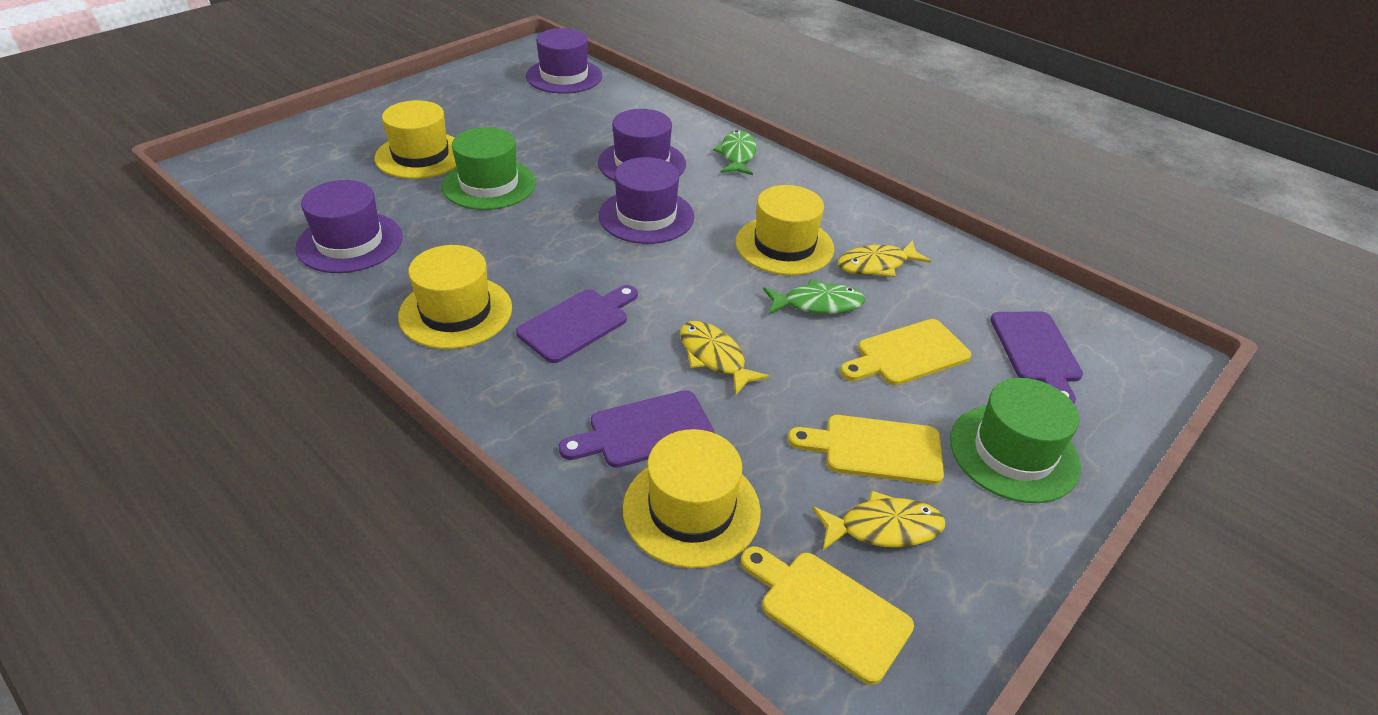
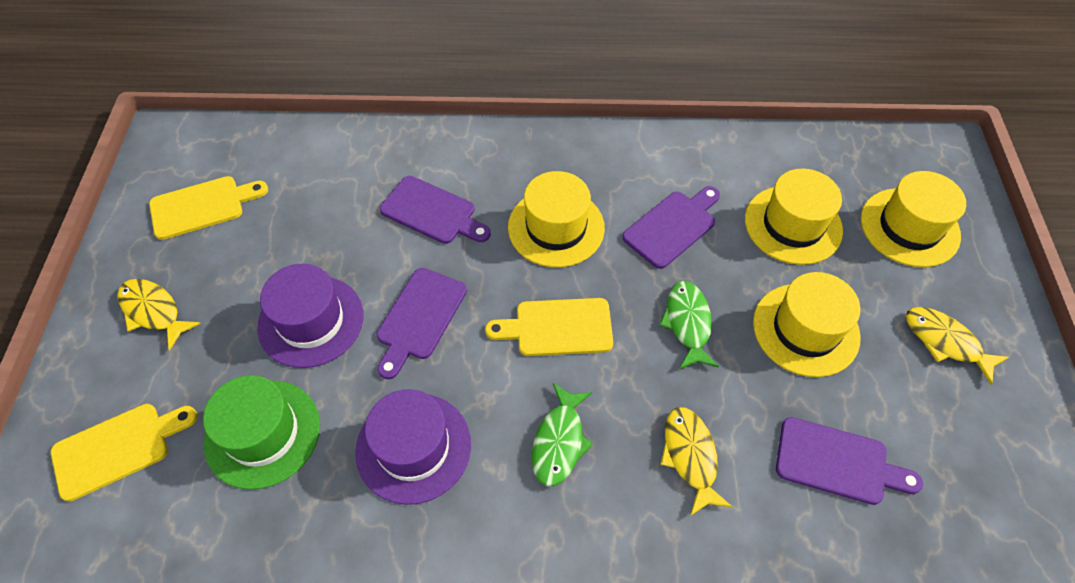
green hat: 2 -> 1
purple cutting board: 3 -> 4
purple hat: 4 -> 2

